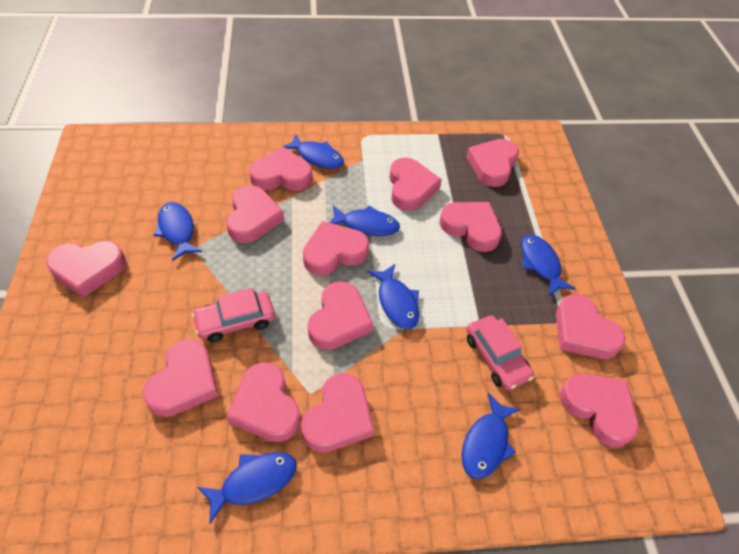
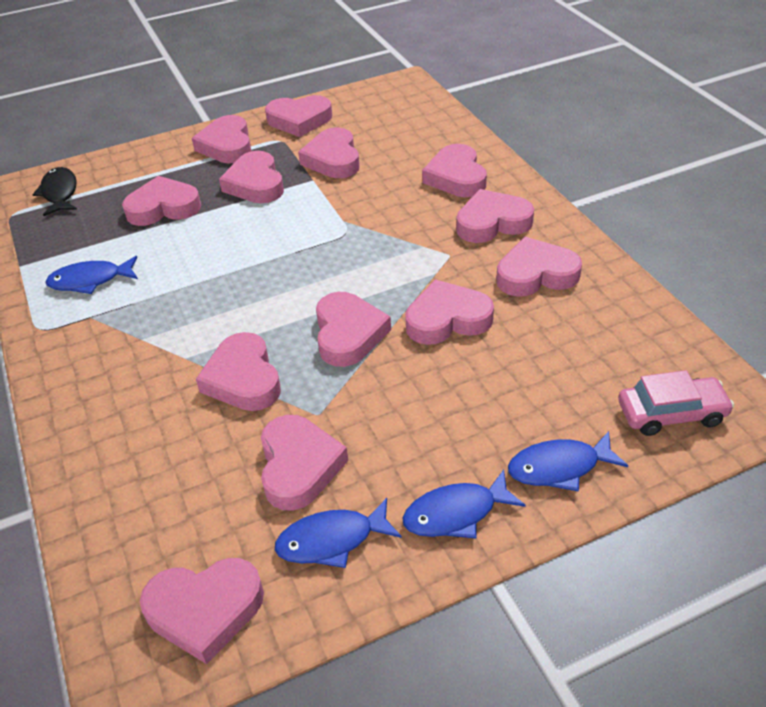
black fish: 0 -> 1
blue fish: 7 -> 4
pink car: 2 -> 1

